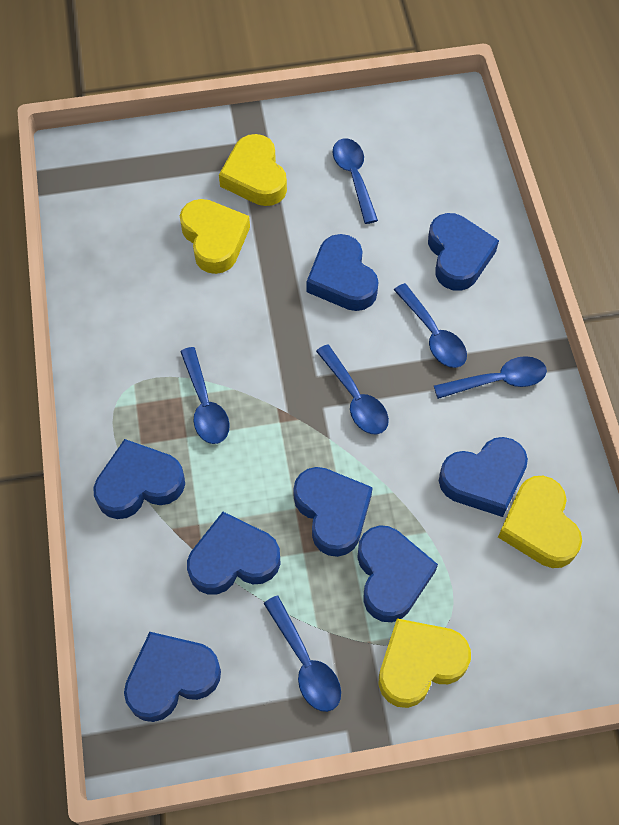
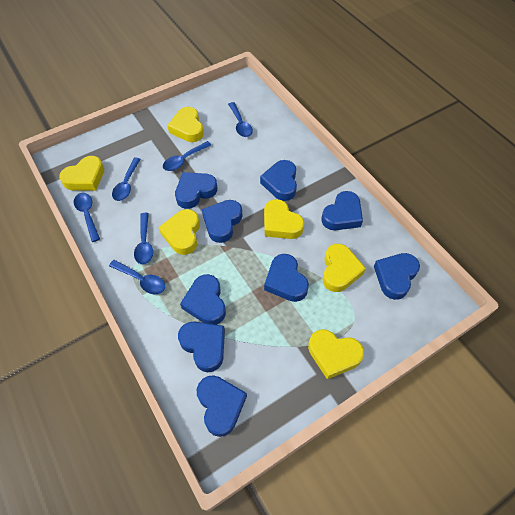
blue heart: 8 -> 9
yellow heart: 4 -> 6

